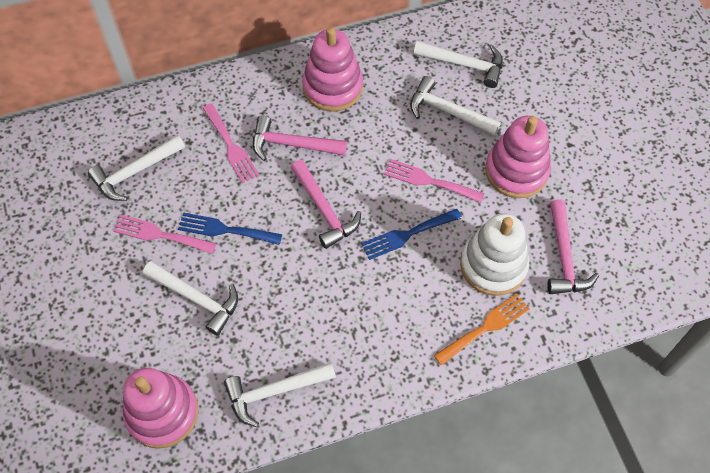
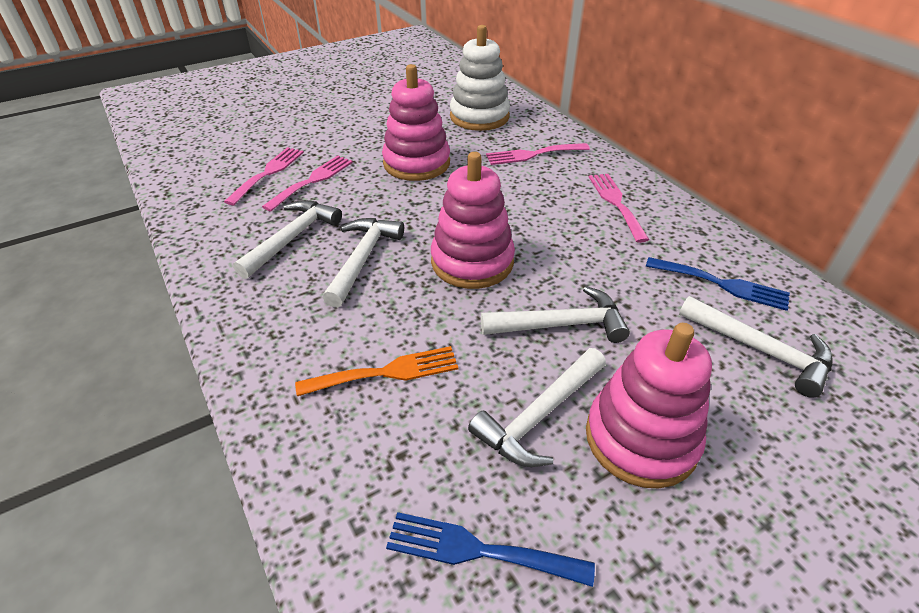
pink fork: 3 -> 4
pink hammer: 3 -> 0

